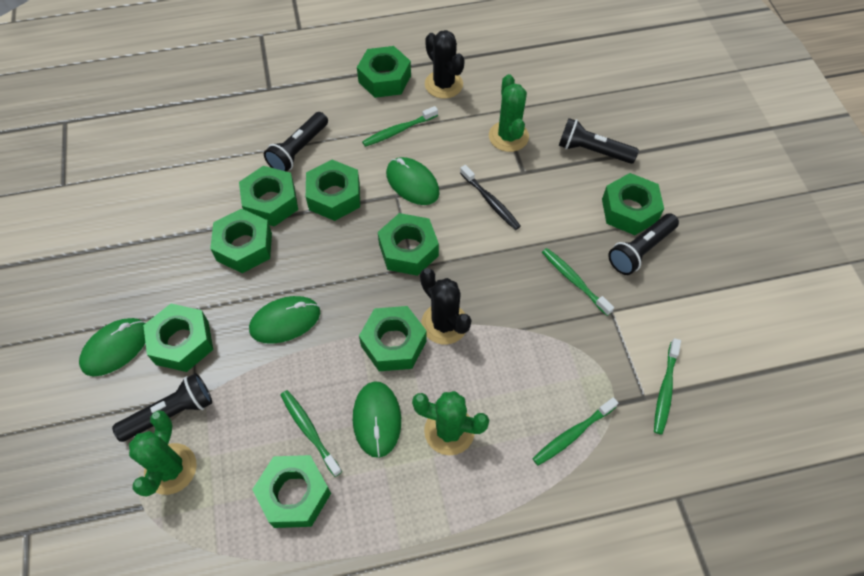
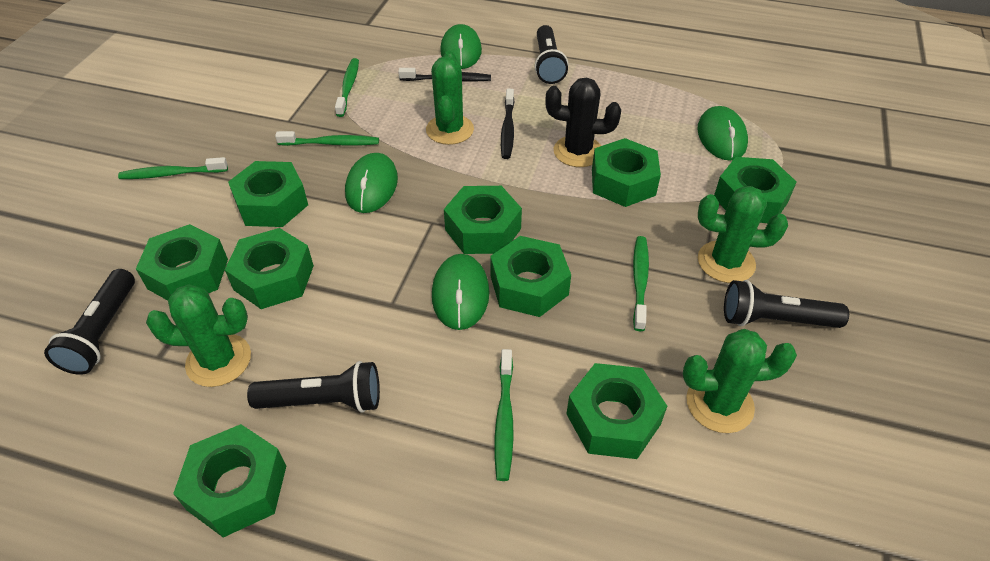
black cactus: 2 -> 1
black toothbrush: 1 -> 2
green cactus: 3 -> 4

